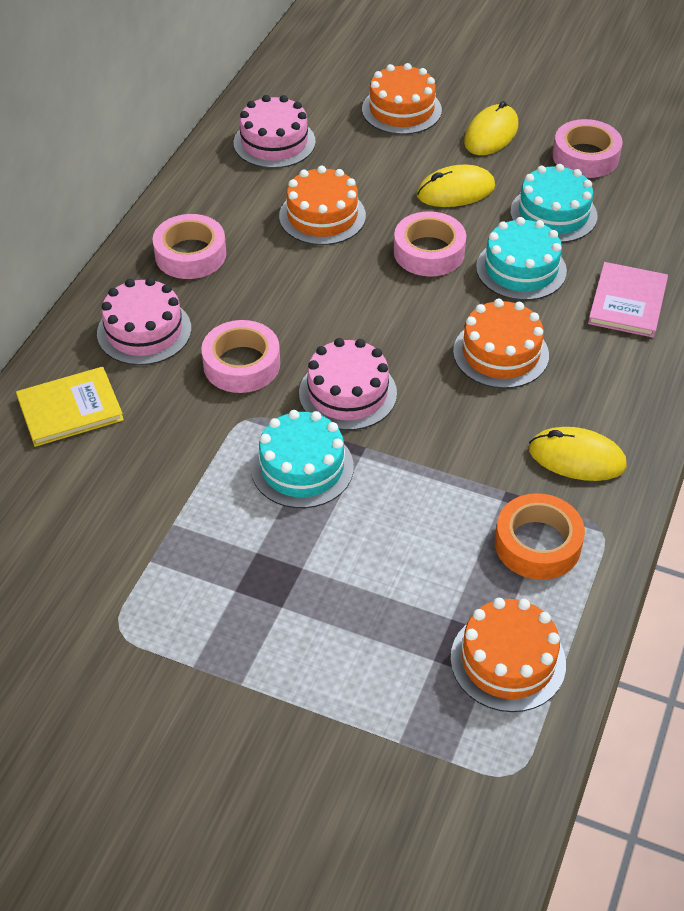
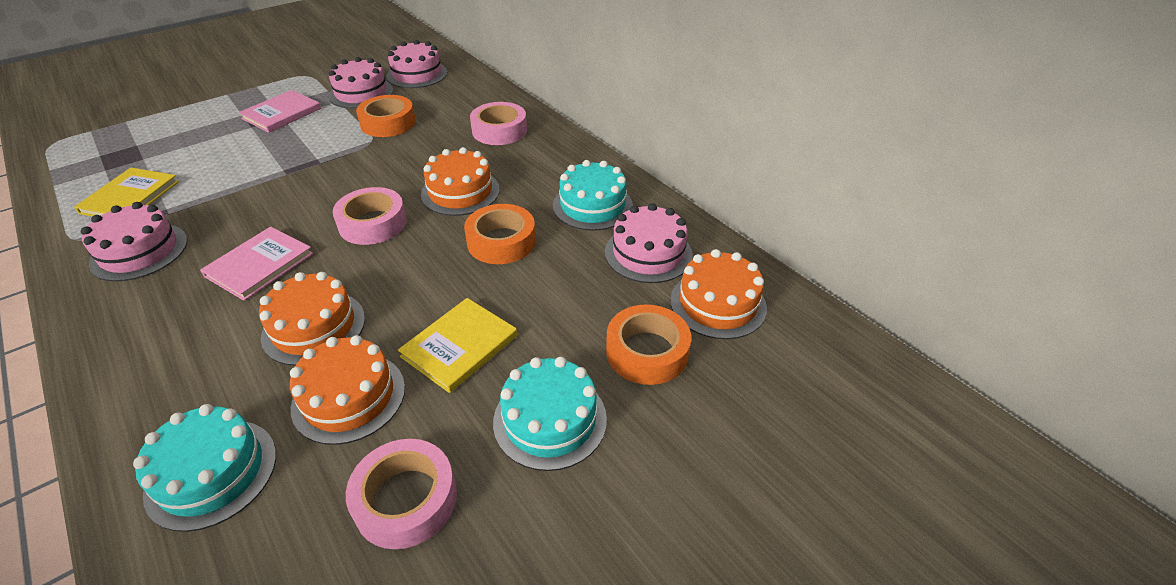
orange tape: 1 -> 3
pink book: 1 -> 2
pink cake: 3 -> 4
pink tape: 4 -> 3
yellow book: 1 -> 2
yellow mouse: 3 -> 0

